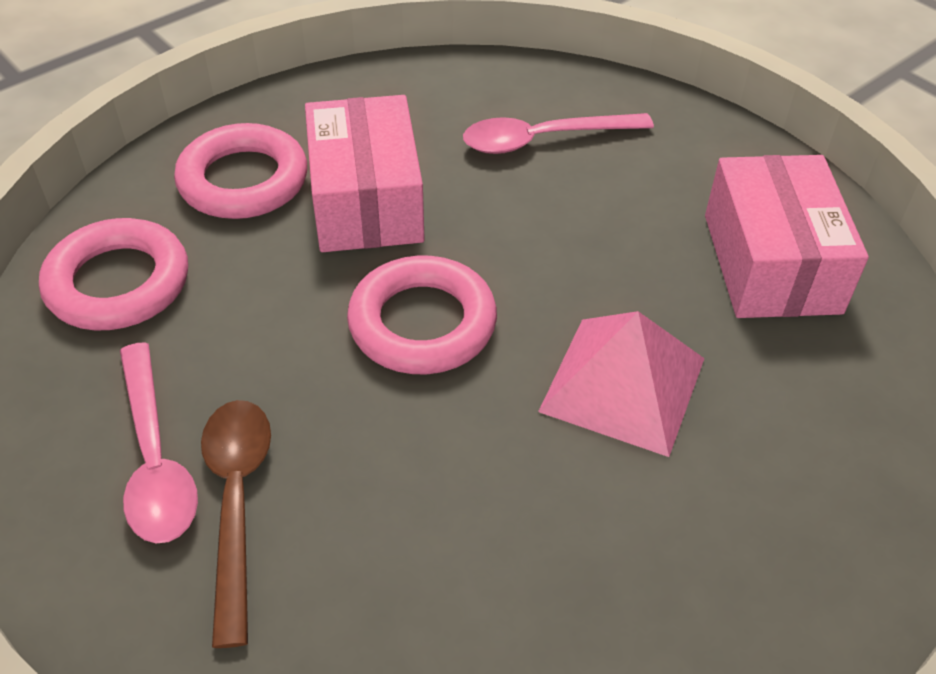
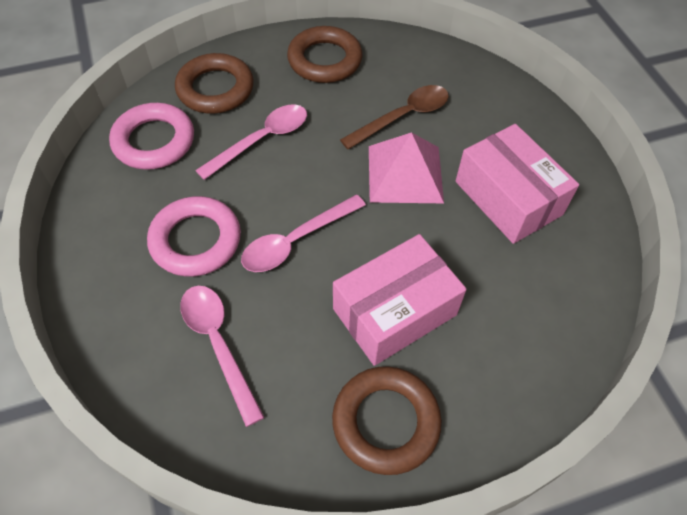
brown ring: 0 -> 3
pink ring: 3 -> 2
pink spoon: 2 -> 3

